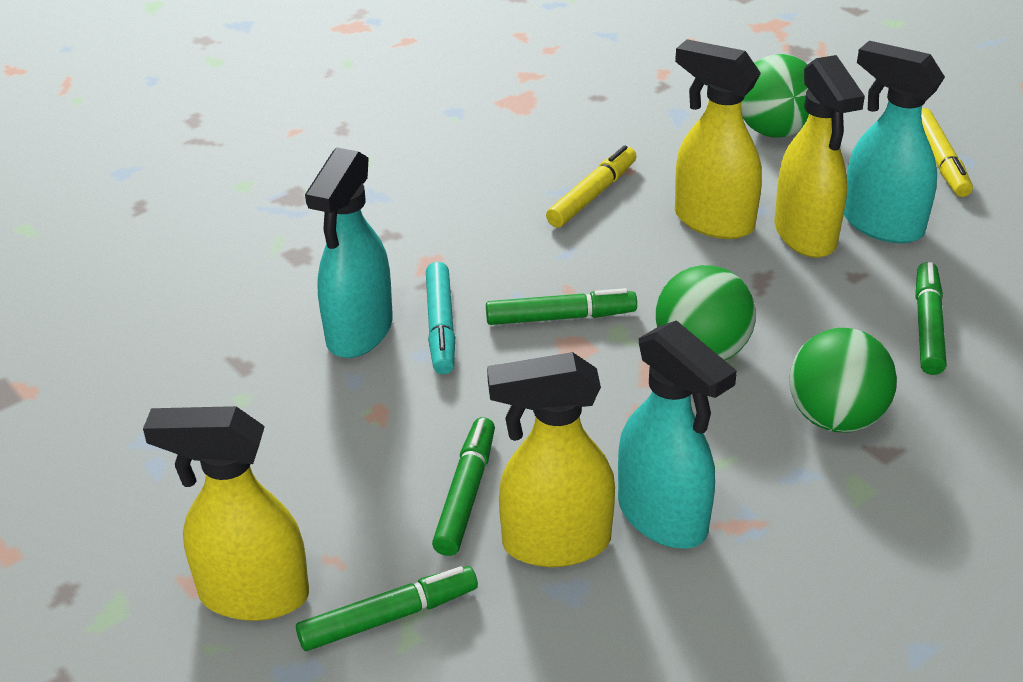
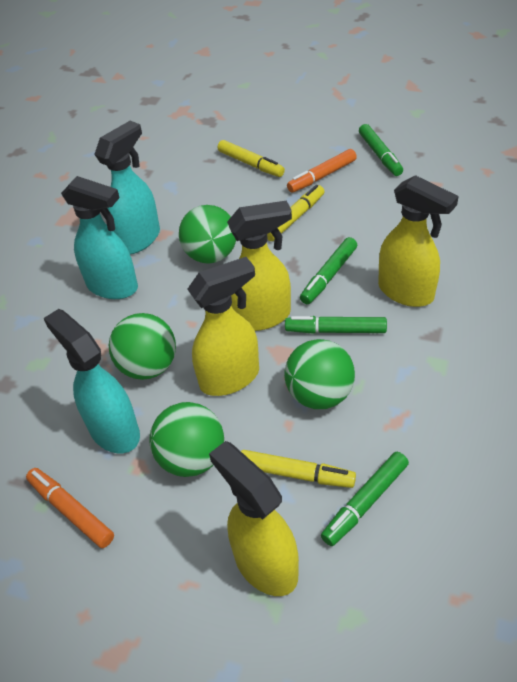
green ball: 3 -> 4
orange marker: 0 -> 2
turquoise marker: 1 -> 0
yellow marker: 2 -> 3

